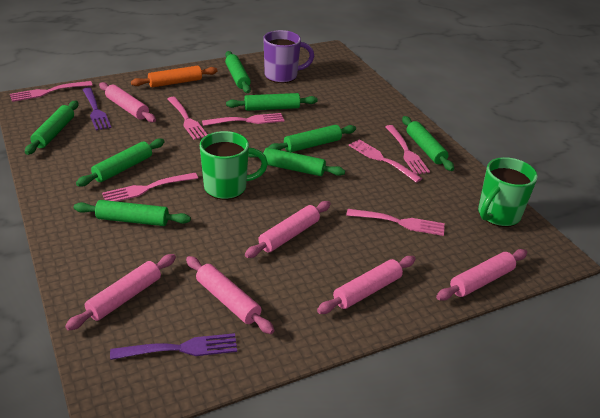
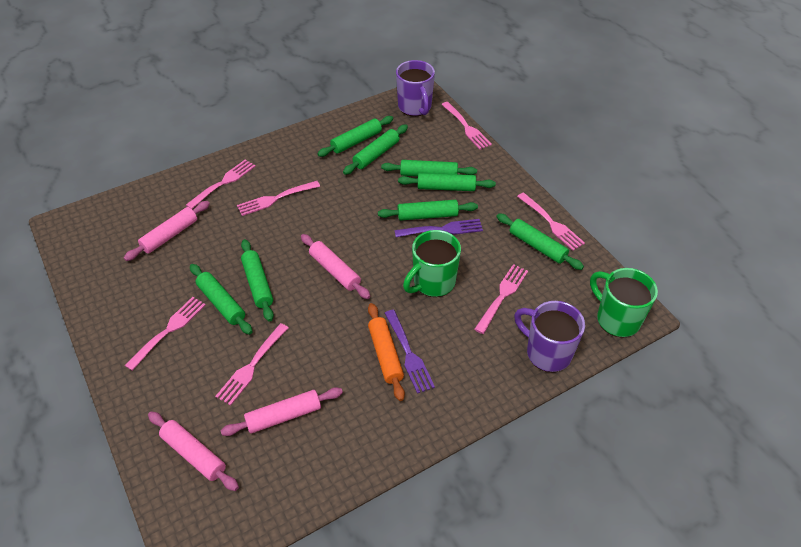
pink rolling pin: 6 -> 4
purple mug: 1 -> 2

